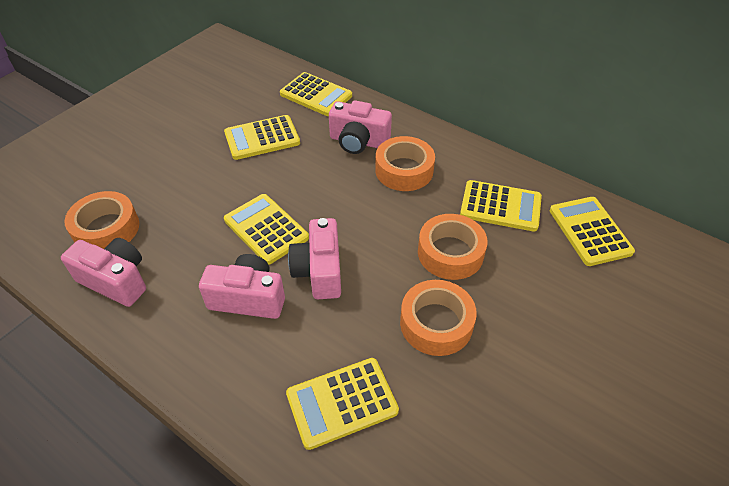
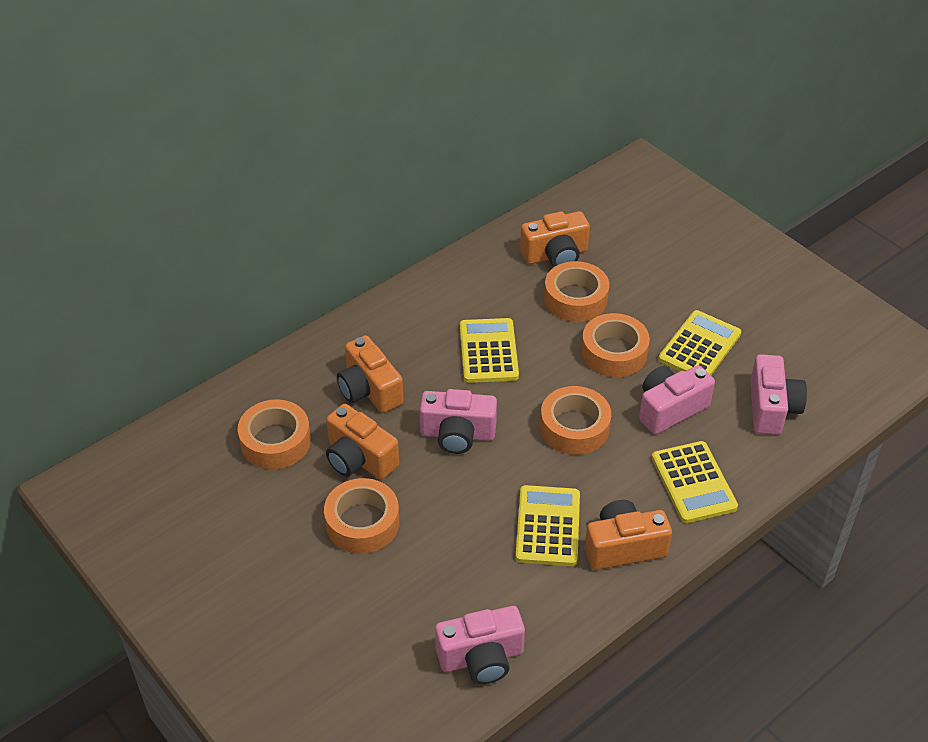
orange camera: 0 -> 4
orange tape: 4 -> 5
yellow calculator: 6 -> 4

